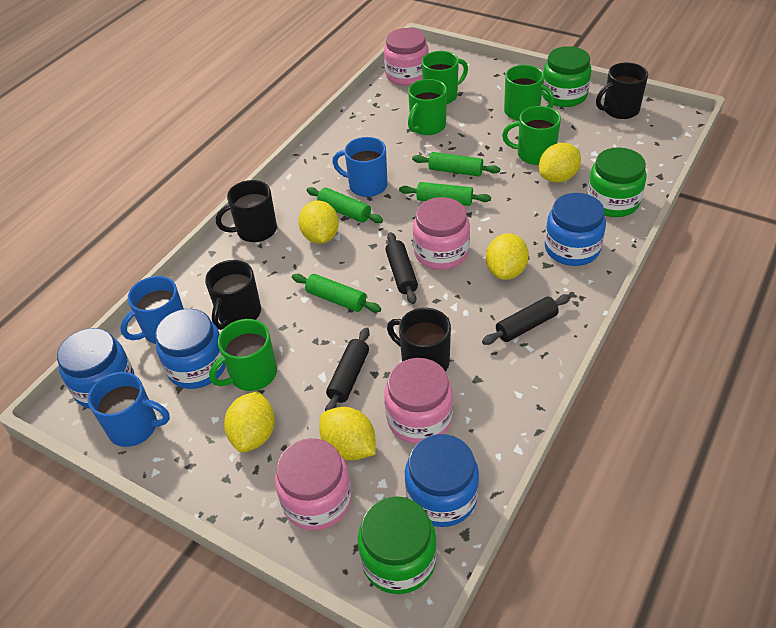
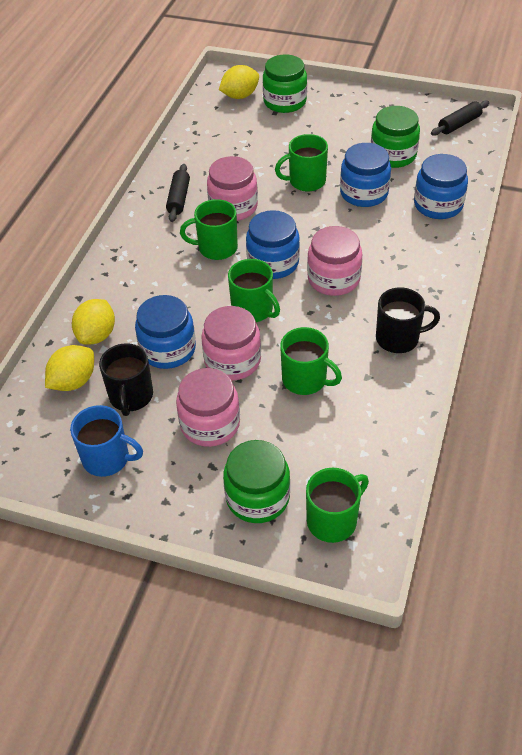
black mug: 4 -> 2
black rolling pin: 3 -> 2
blue mug: 3 -> 1
green rolling pin: 4 -> 0
yellow lemon: 5 -> 3

